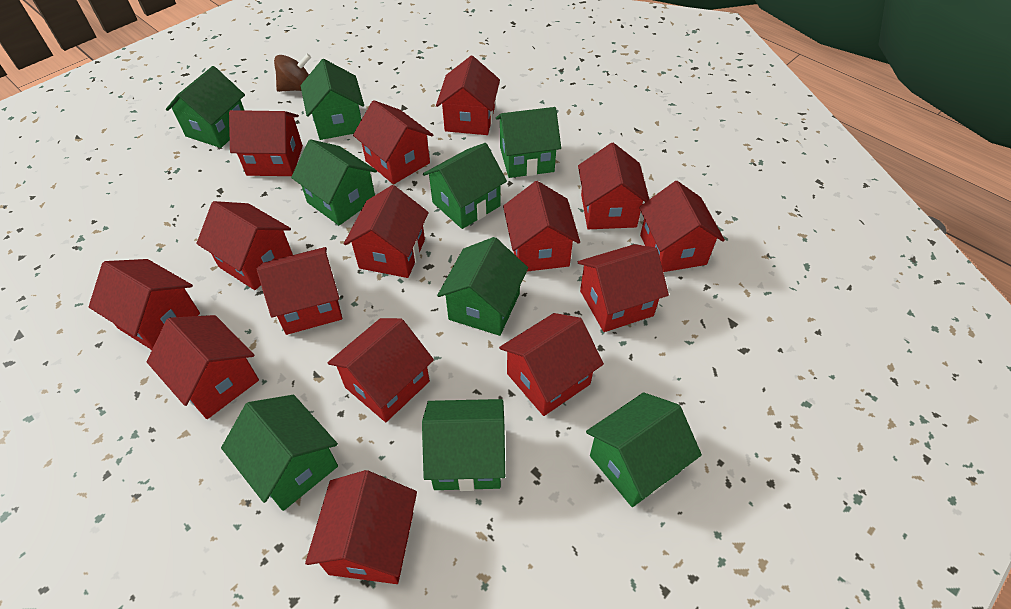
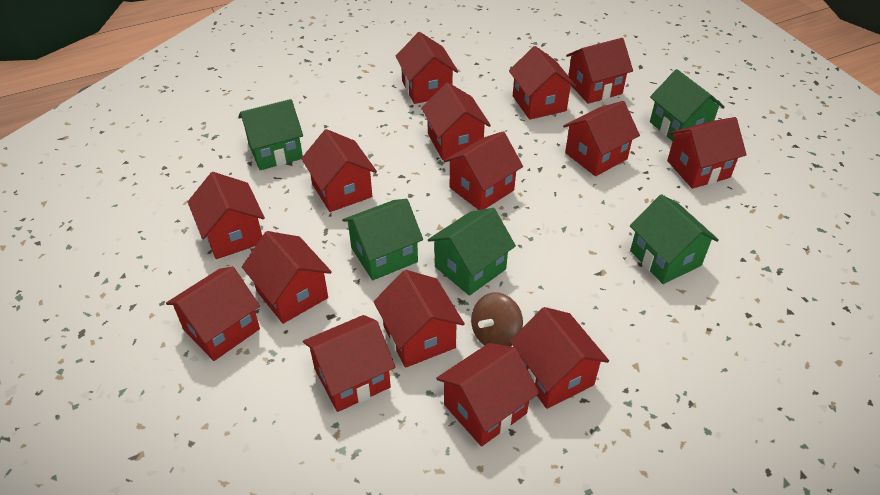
green house: 9 -> 5

